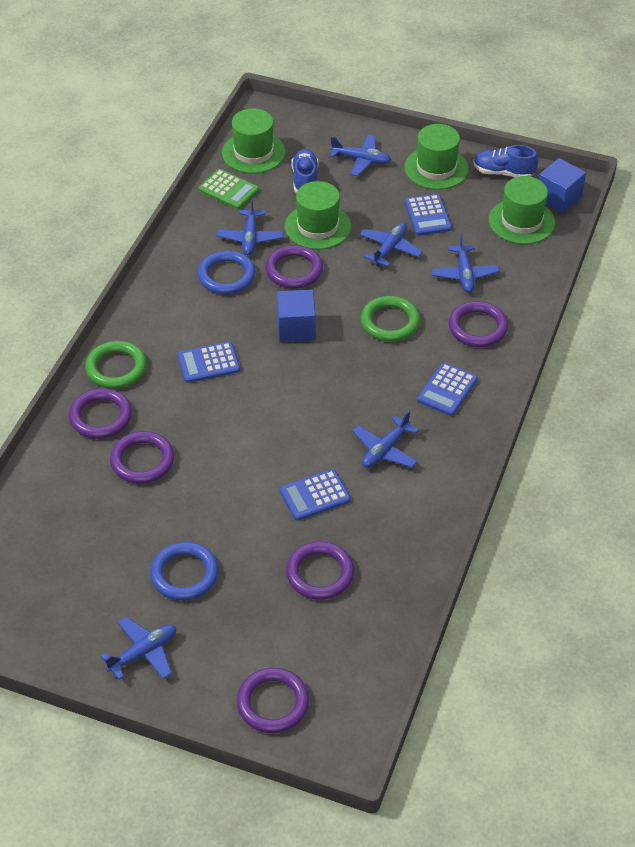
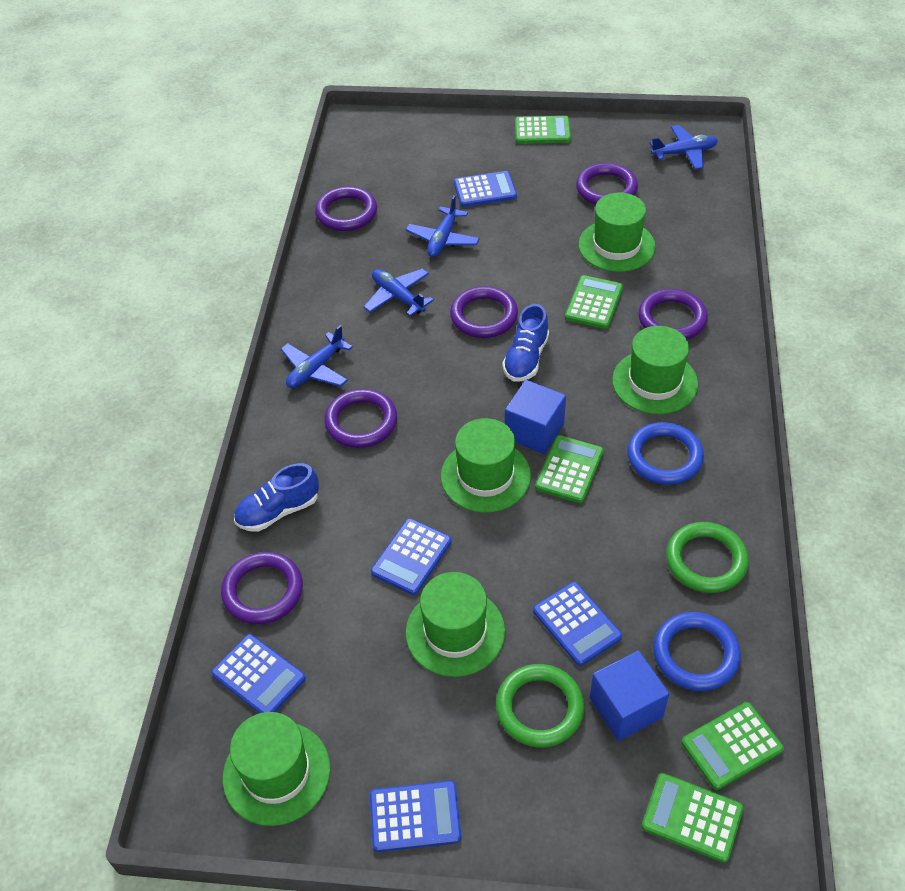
blue calculator: 4 -> 5
blue plane: 6 -> 4
green calculator: 1 -> 5
green hat: 4 -> 5

